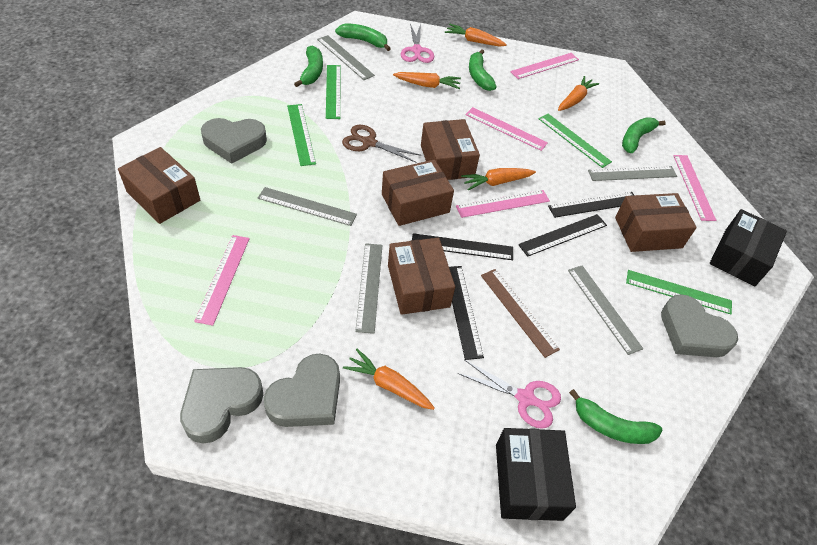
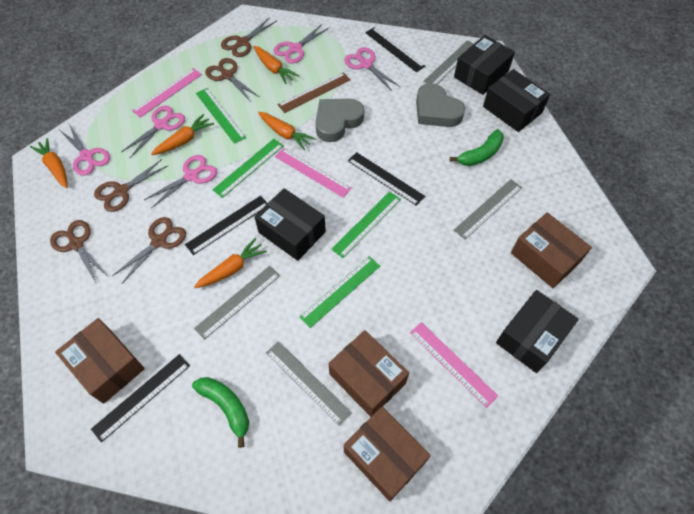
black box: 2 -> 4
brown box: 5 -> 4
brown scissors: 1 -> 5
green banana: 5 -> 2
grey heart: 4 -> 2
grey ruler: 5 -> 4
pink ruler: 5 -> 3
pink scissors: 2 -> 5

